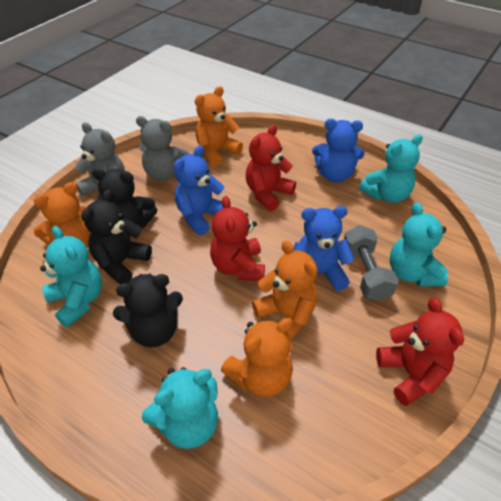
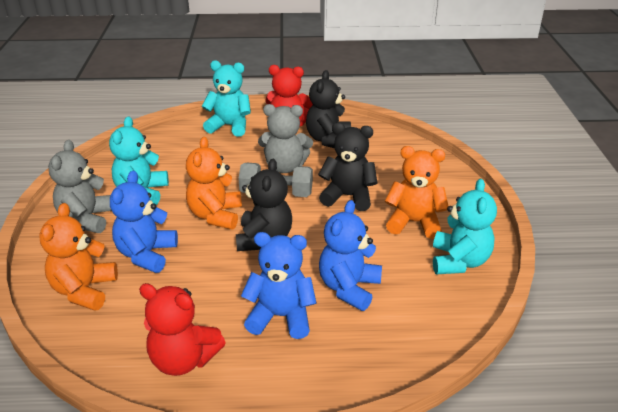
orange teddy bear: 4 -> 3
red teddy bear: 3 -> 2
turquoise teddy bear: 4 -> 3

